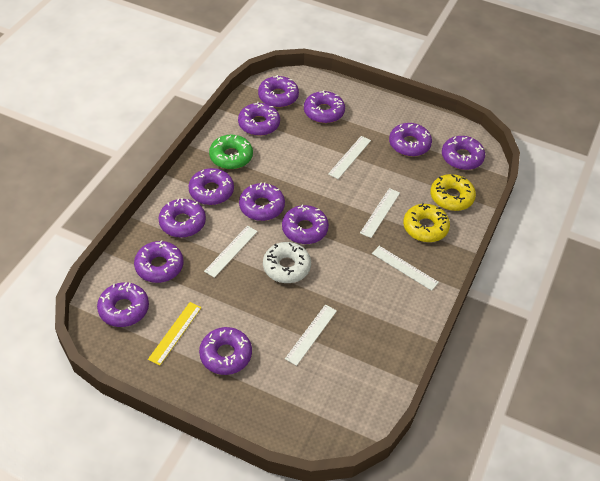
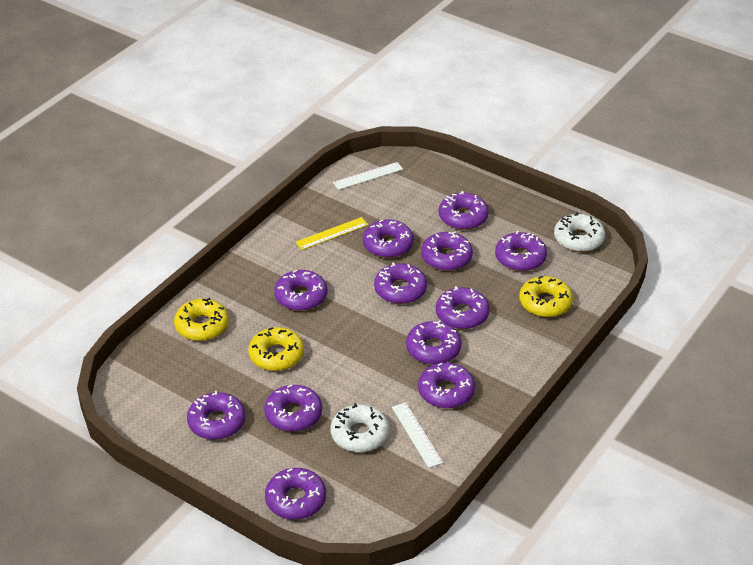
green donut: 1 -> 0
white donut: 1 -> 2
white ruler: 5 -> 2
yellow donut: 2 -> 3

